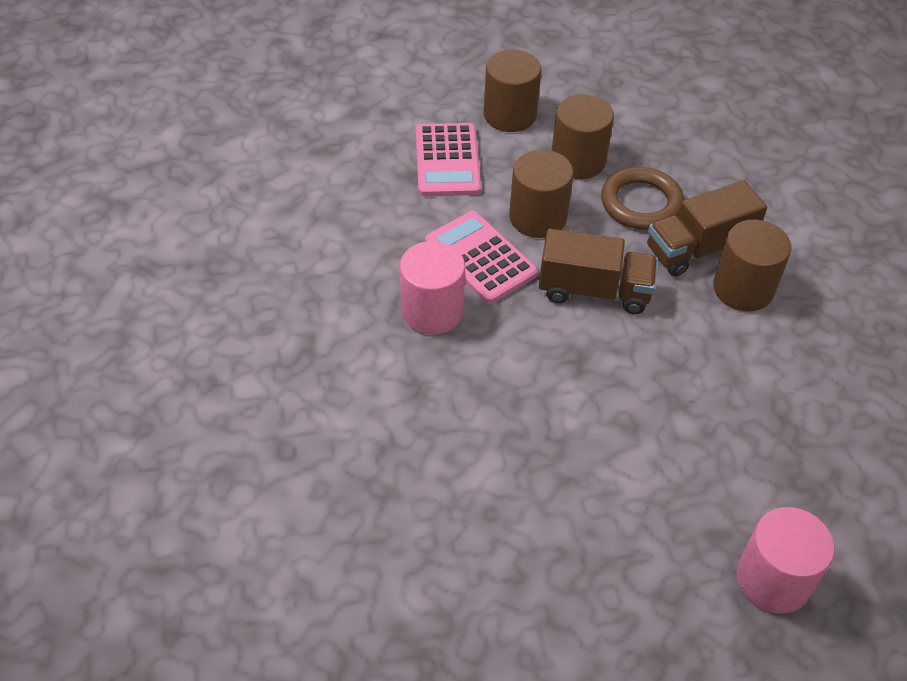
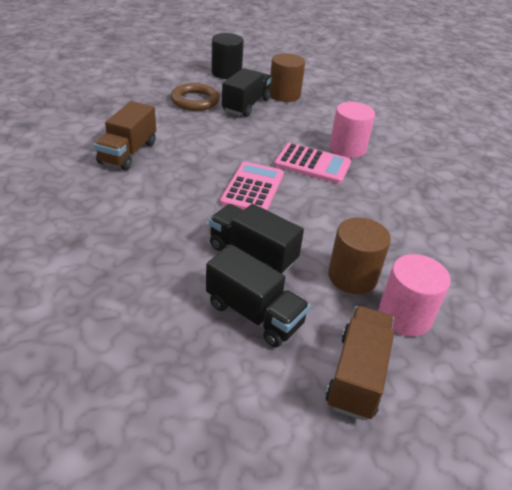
black cylinder: 0 -> 1
black truck: 0 -> 3
brown cylinder: 4 -> 2

